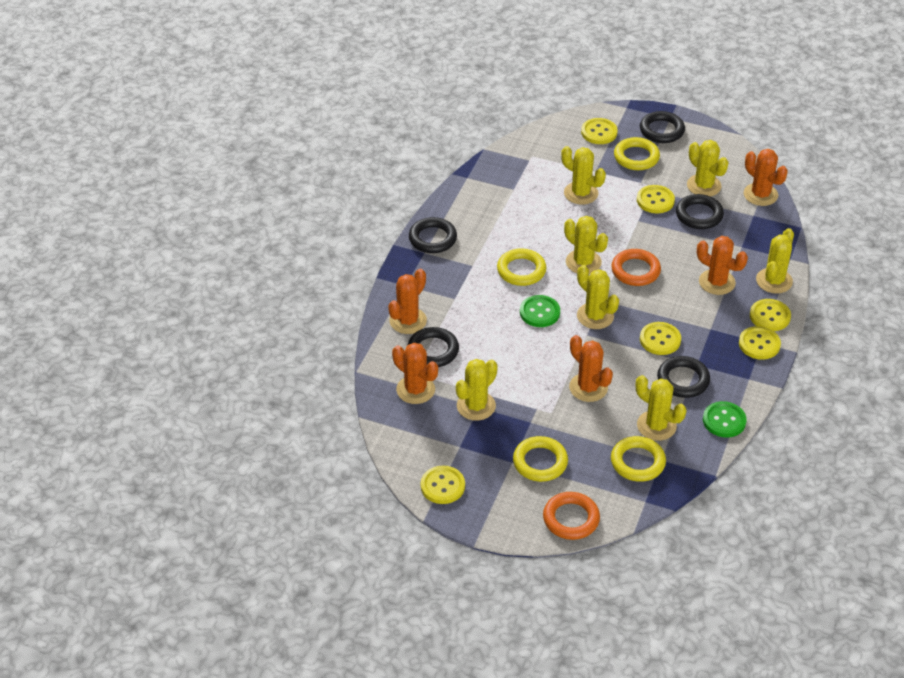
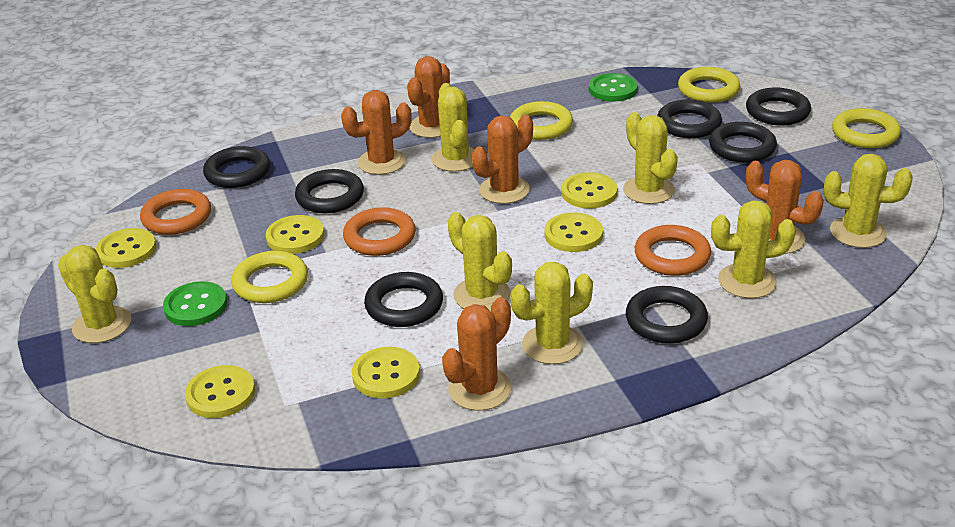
black ring: 5 -> 7
orange ring: 2 -> 3

